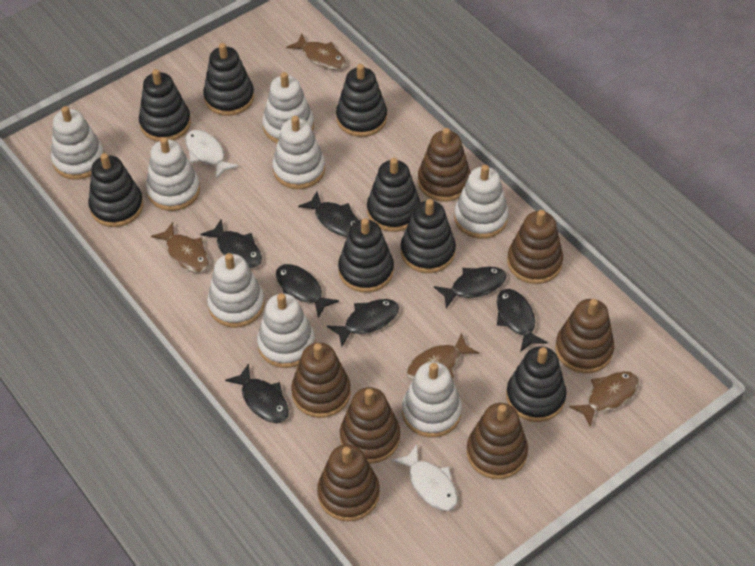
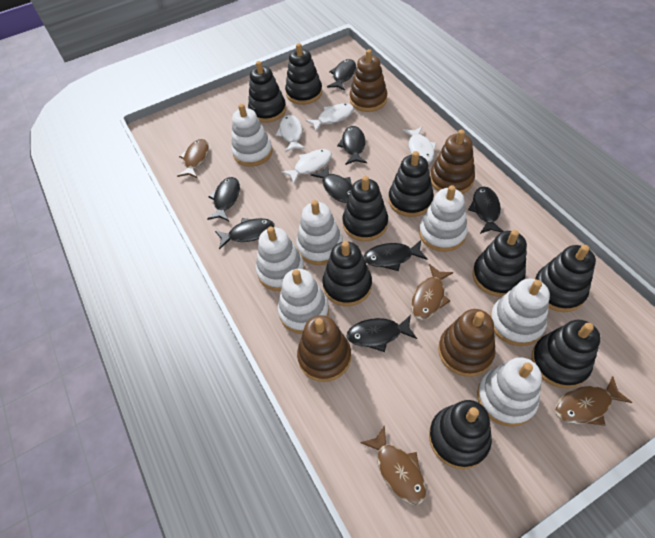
black fish: 7 -> 8
black stacking toy: 8 -> 9
brown stacking toy: 7 -> 4
white fish: 2 -> 4
white stacking toy: 8 -> 7

